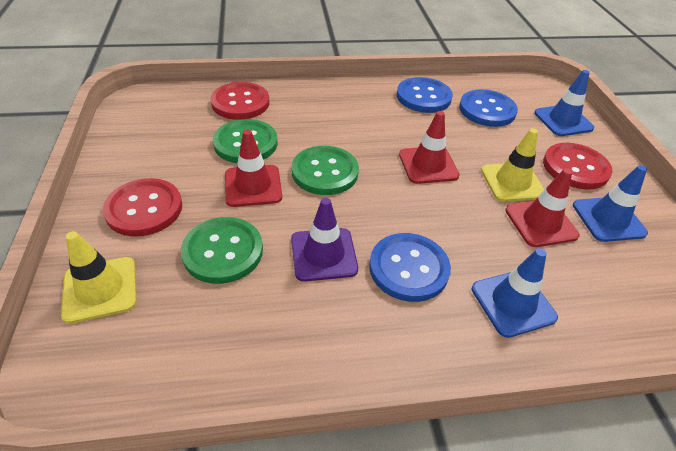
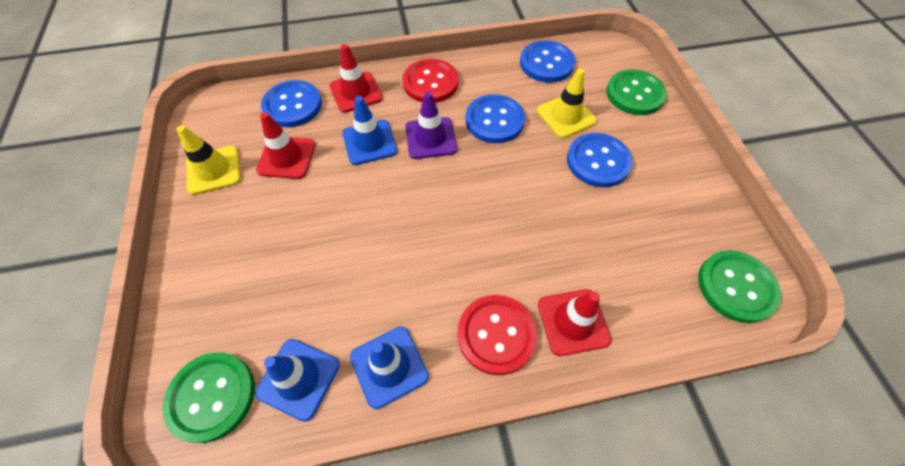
blue button: 3 -> 4
red button: 3 -> 2

